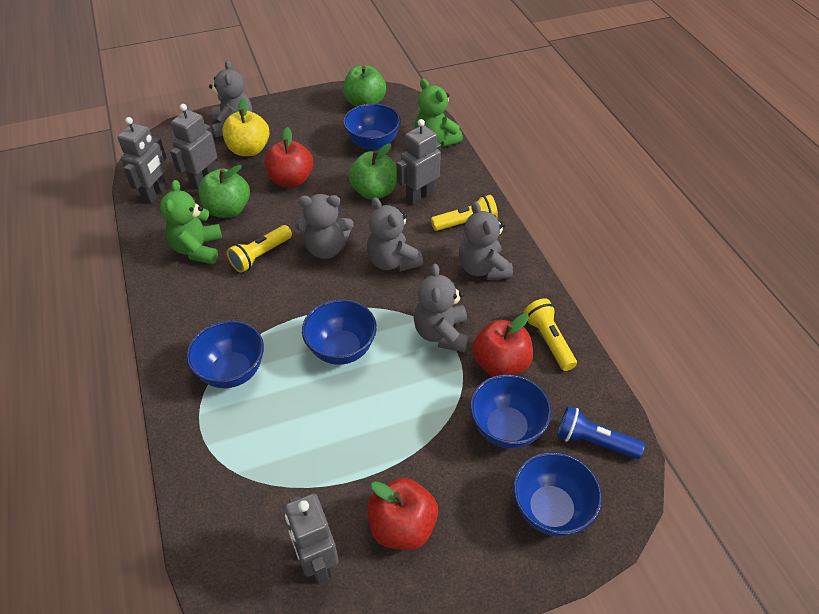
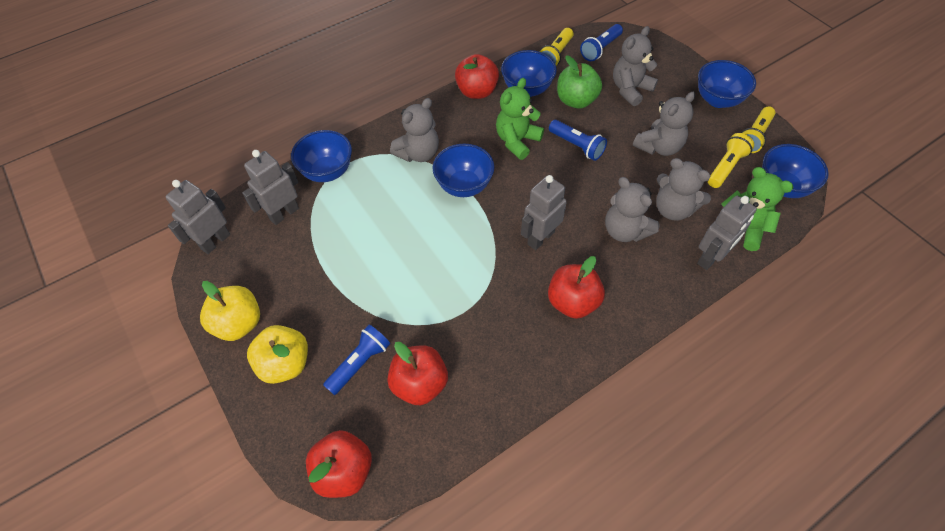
blue flashlight: 1 -> 3
green apple: 3 -> 1
red apple: 3 -> 4
yellow apple: 1 -> 2

